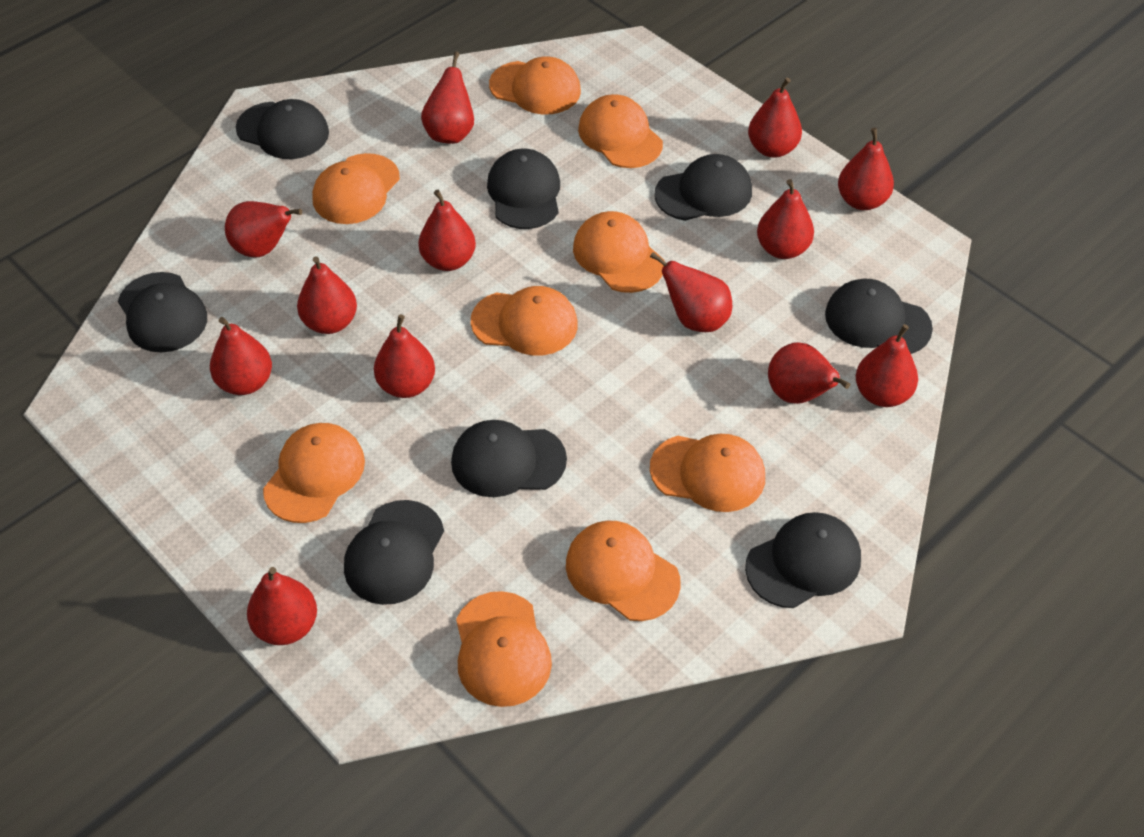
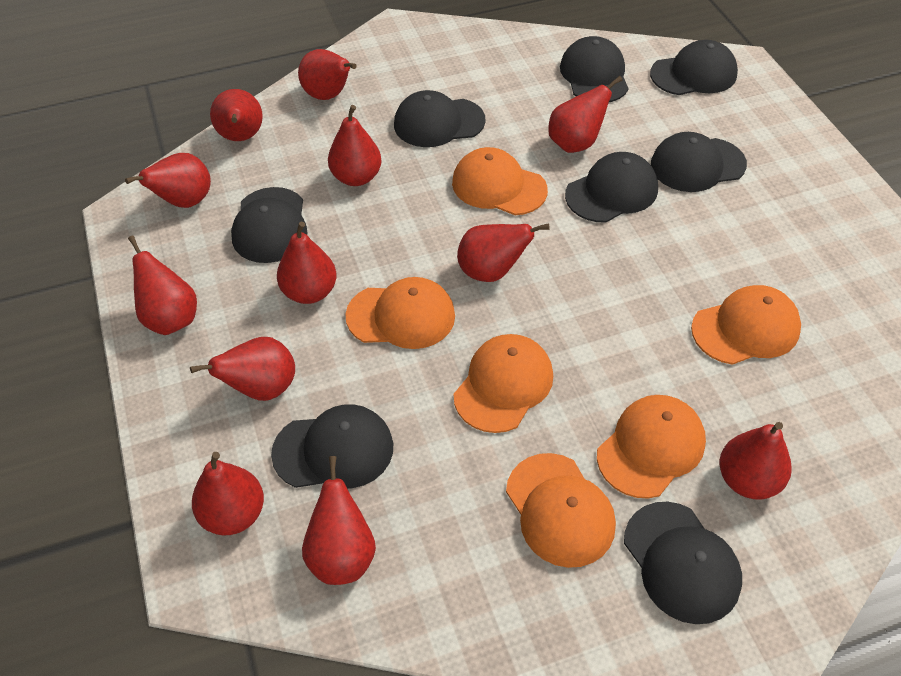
orange cap: 9 -> 6
red pear: 13 -> 12

